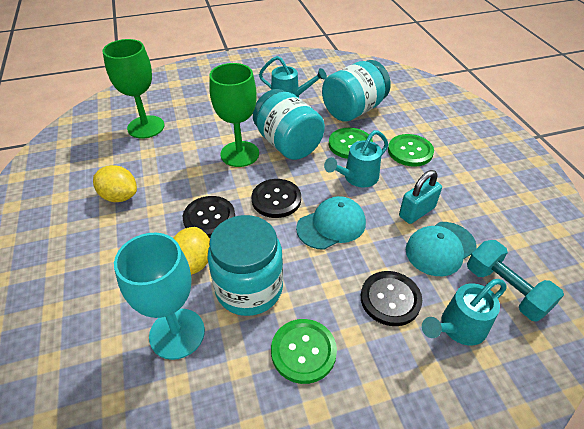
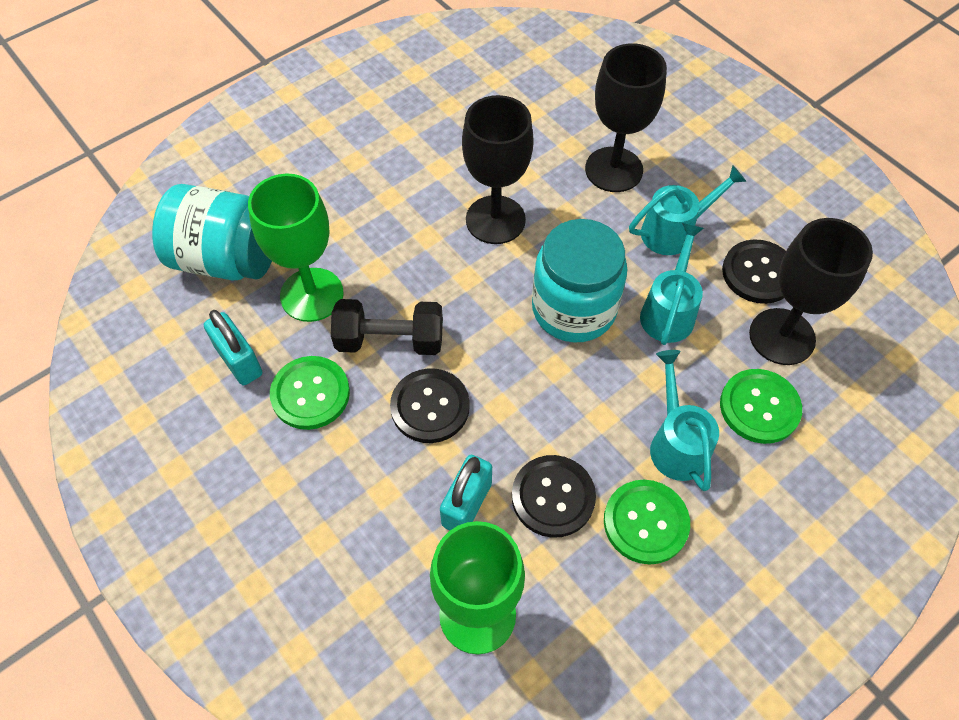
black dumbbell: 0 -> 1
black goblet: 0 -> 3
turquoise cap: 2 -> 0
turquoise dumbbell: 1 -> 0
turquoise goblet: 1 -> 0
turquoise jar: 3 -> 2
turquoise padlock: 1 -> 2
yellow lemon: 2 -> 0

